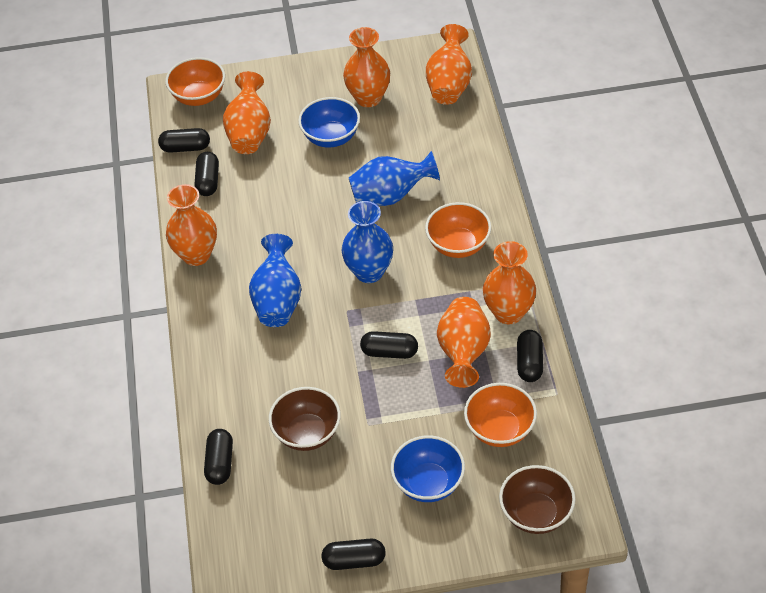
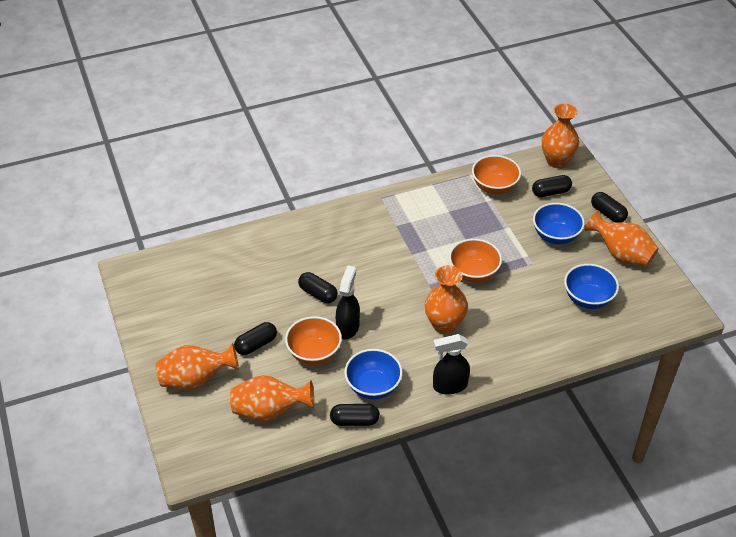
black capsule: 6 -> 5
black spray bottle: 0 -> 2
blue bowl: 2 -> 3
blue vase: 3 -> 0
brown bowl: 2 -> 0
orange vase: 6 -> 5

